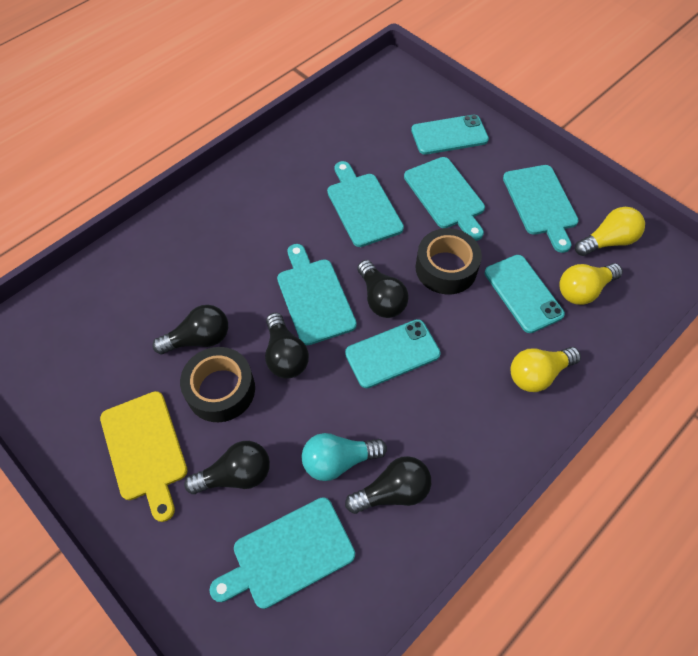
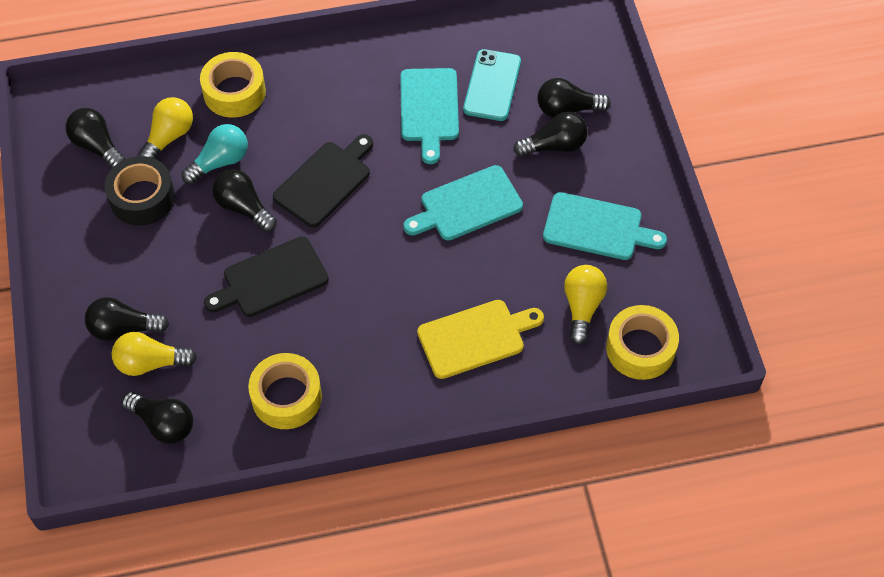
black cutting board: 0 -> 2
black light bulb: 5 -> 6
black tape: 2 -> 1
turquoise cutting board: 5 -> 3
turquoise phone: 3 -> 1
yellow tape: 0 -> 3

